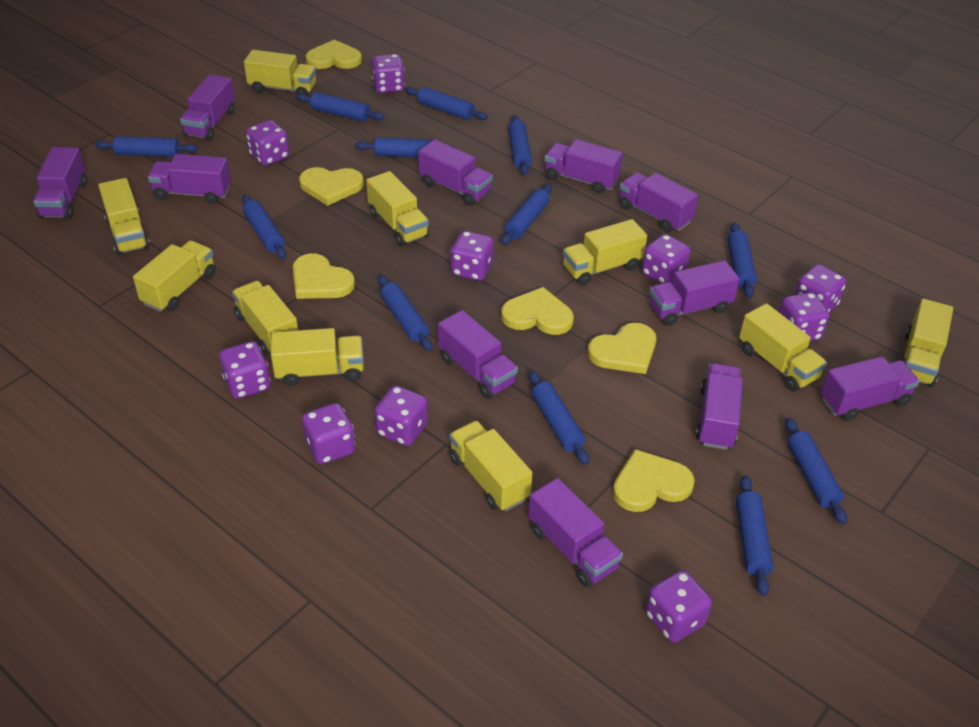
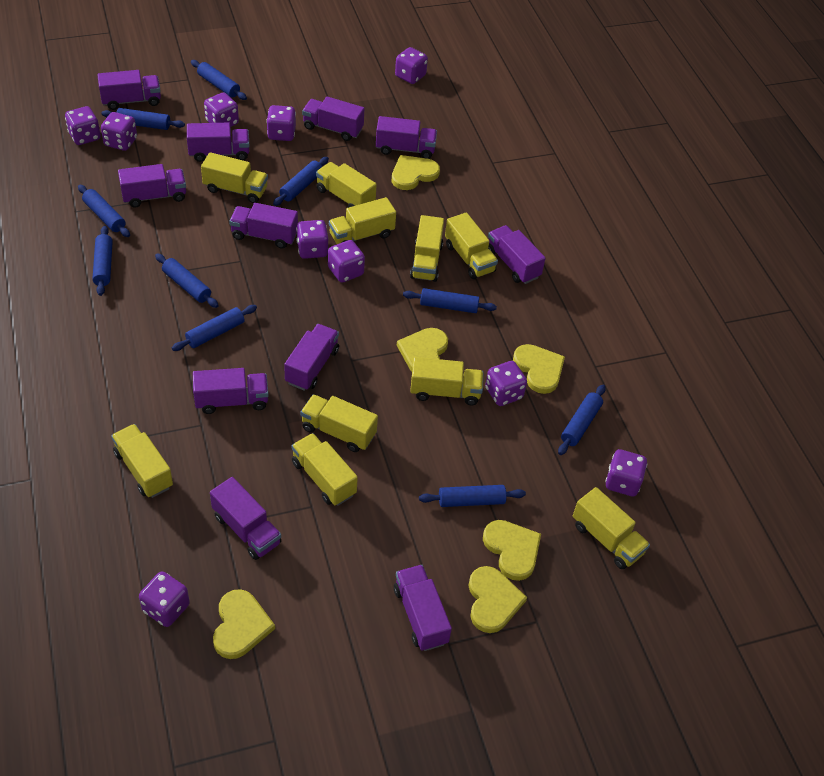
blue rolling pin: 12 -> 10

